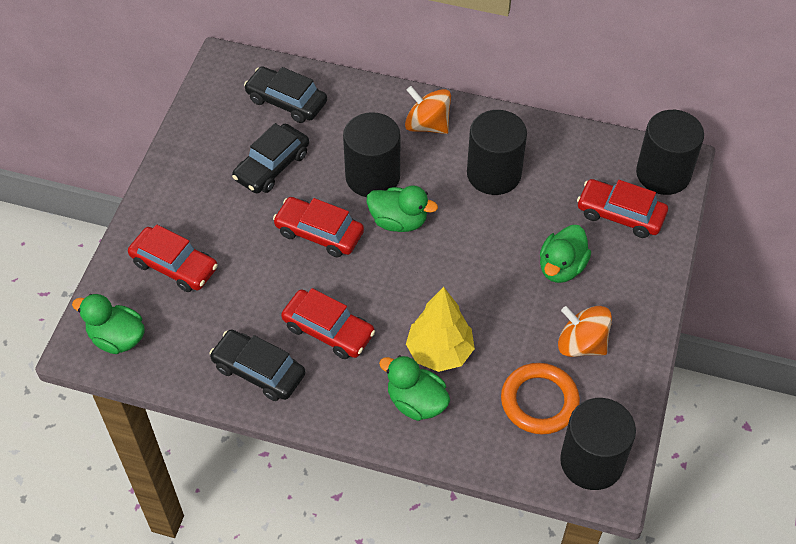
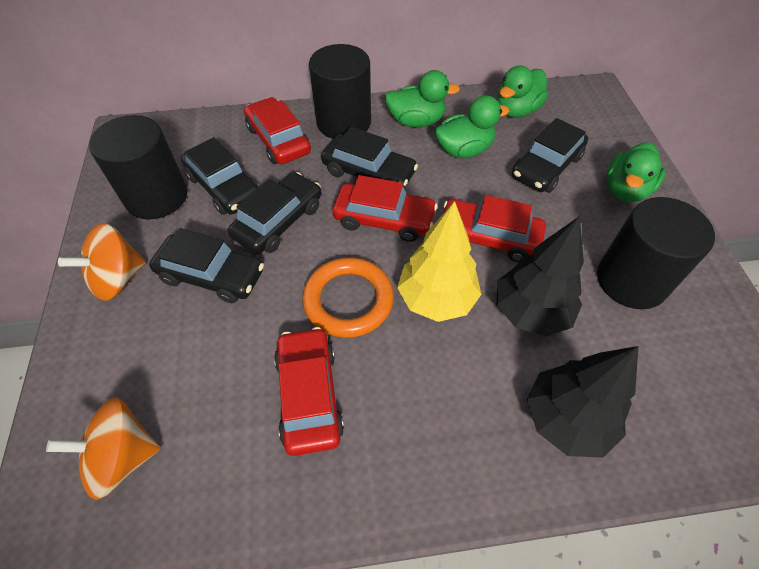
black car: 3 -> 5
black cylinder: 4 -> 3
black tree: 0 -> 2

